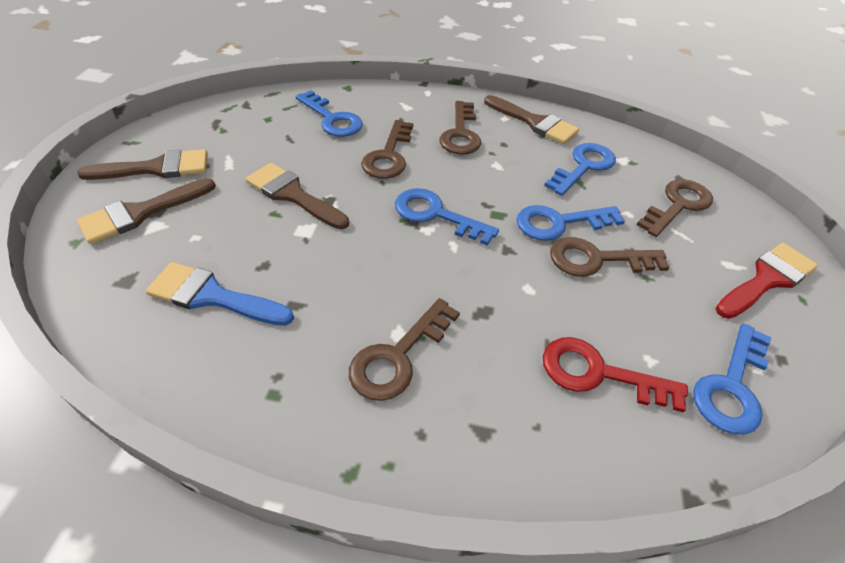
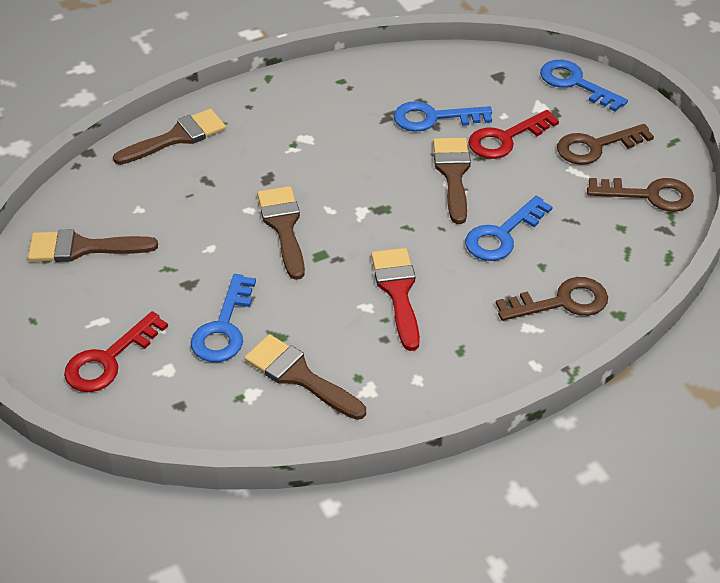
blue brush: 1 -> 0
blue key: 5 -> 4
brown brush: 4 -> 5
brown key: 5 -> 3
red key: 1 -> 2

